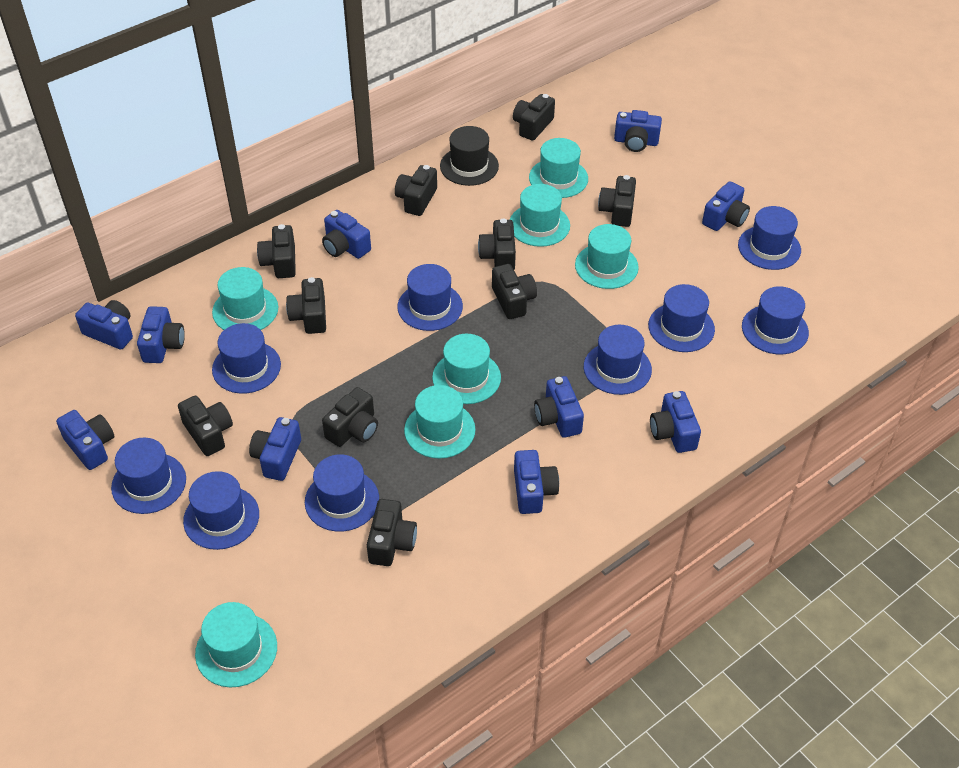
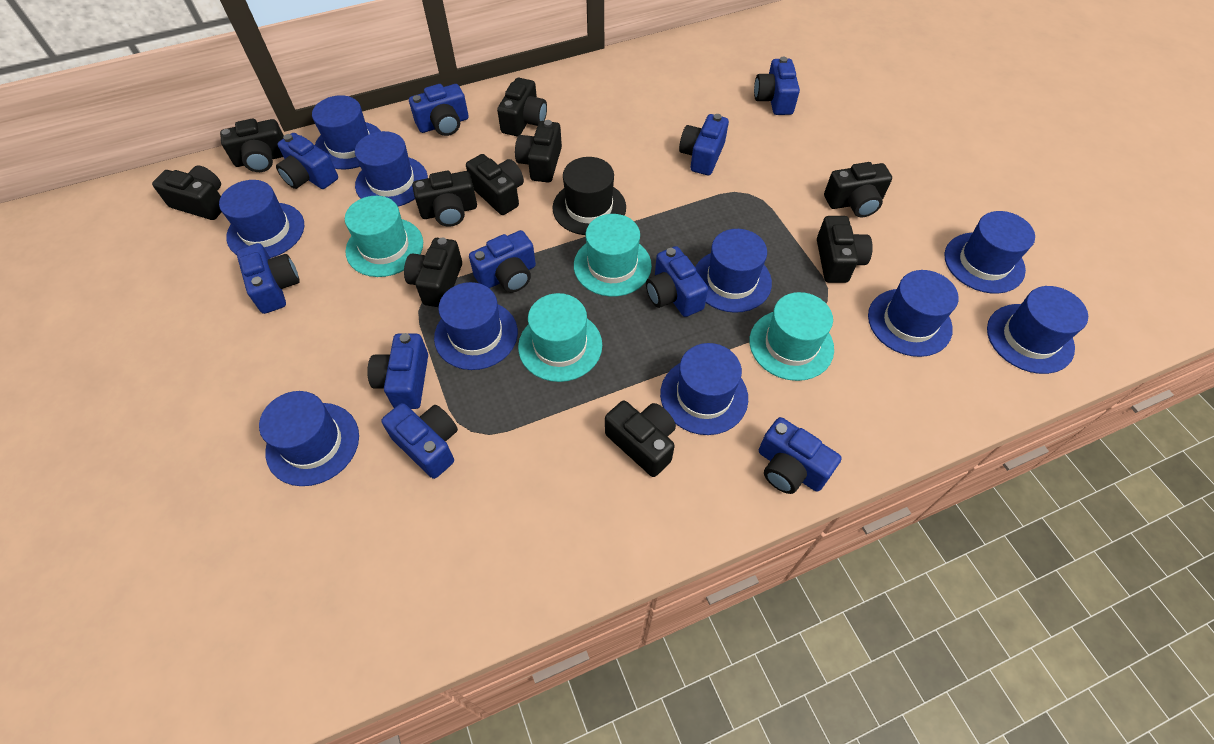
blue hat: 9 -> 10
turquoise hat: 7 -> 4

